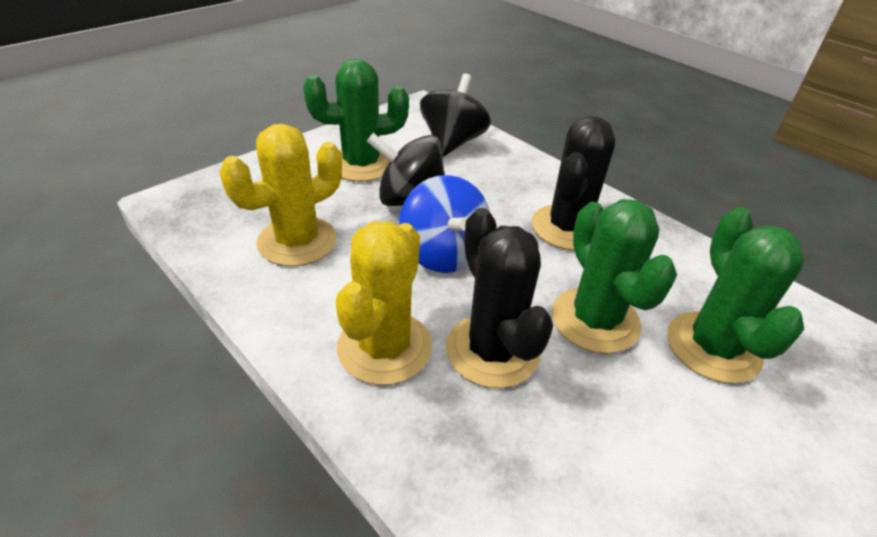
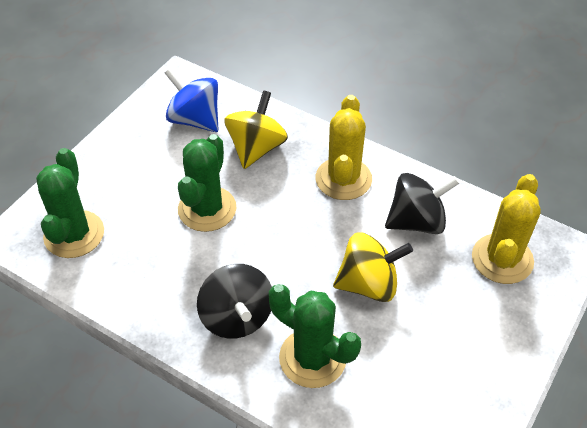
black cactus: 2 -> 0
yellow spinning top: 0 -> 2

